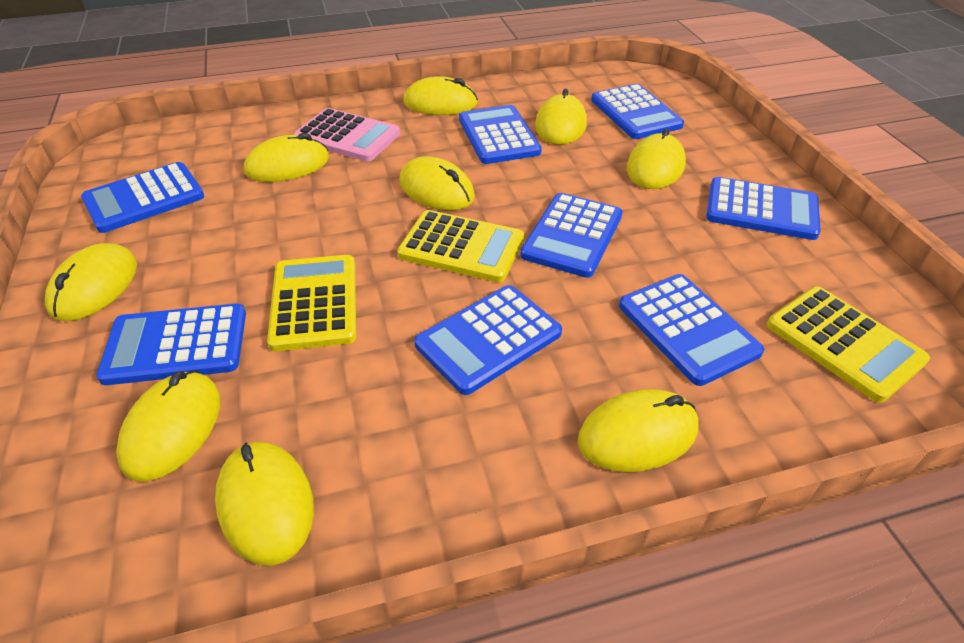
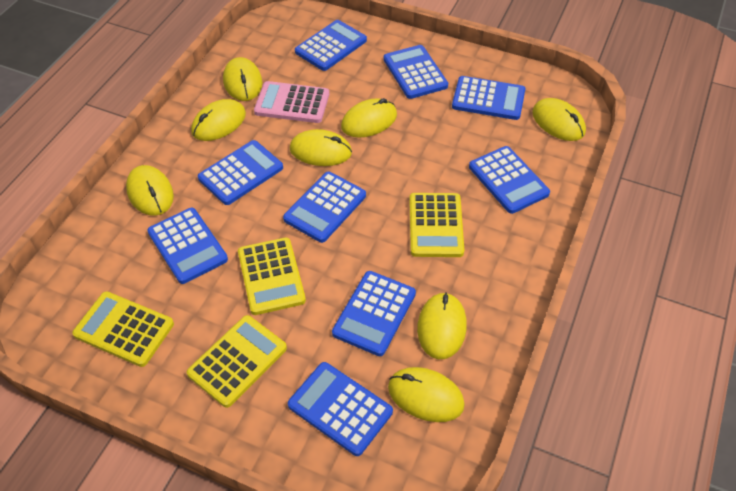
blue calculator: 8 -> 9
yellow calculator: 3 -> 4
yellow mouse: 9 -> 8

